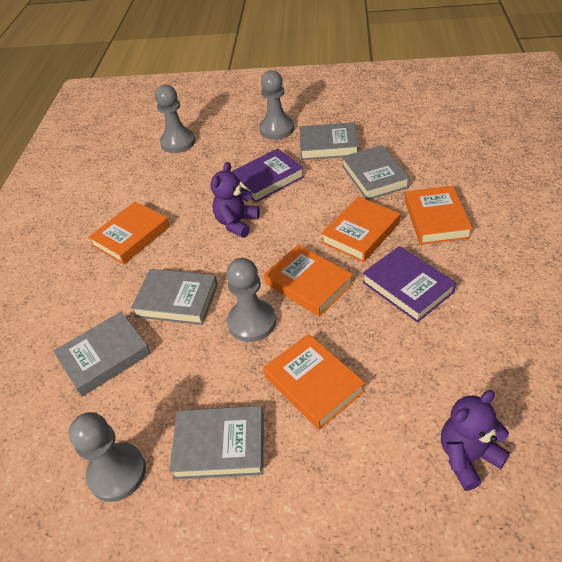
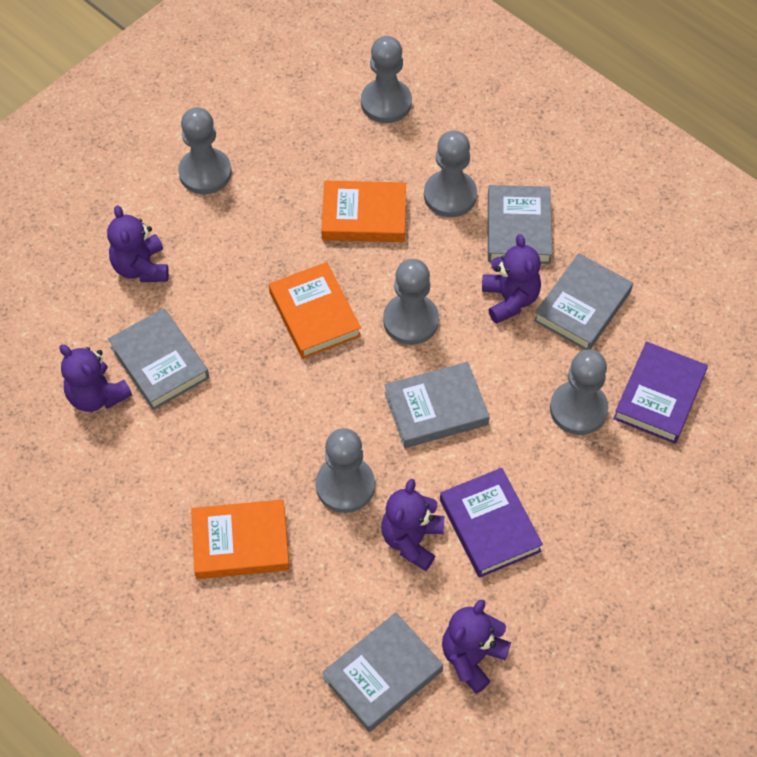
grey pawn: 4 -> 6
orange book: 5 -> 3
purple teddy bear: 2 -> 5

